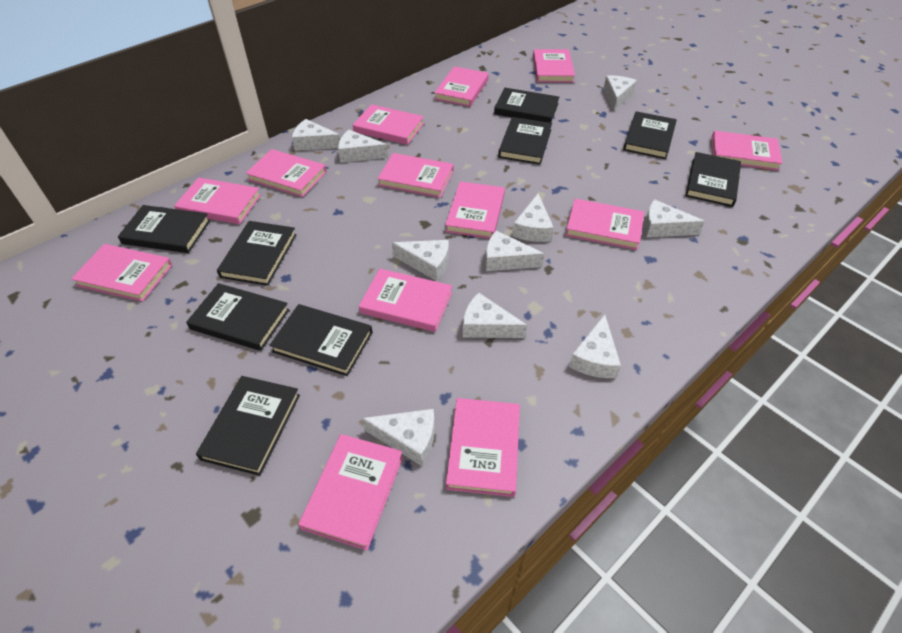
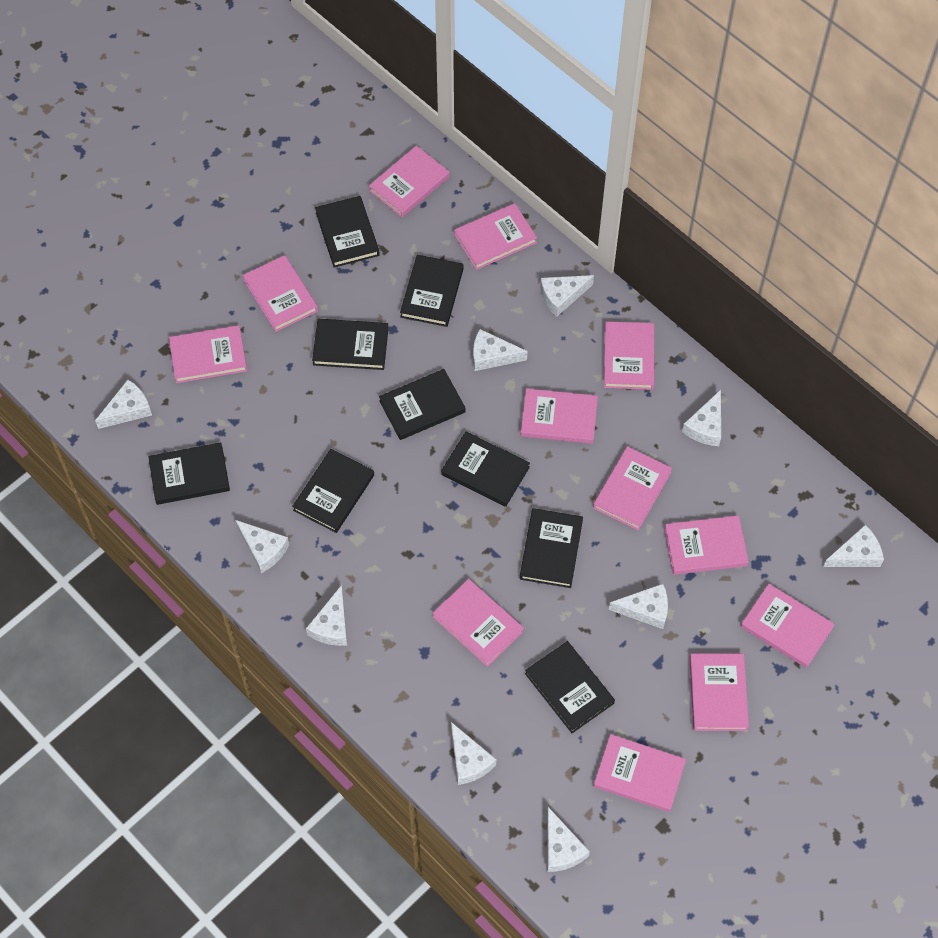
pink book: 13 -> 12

